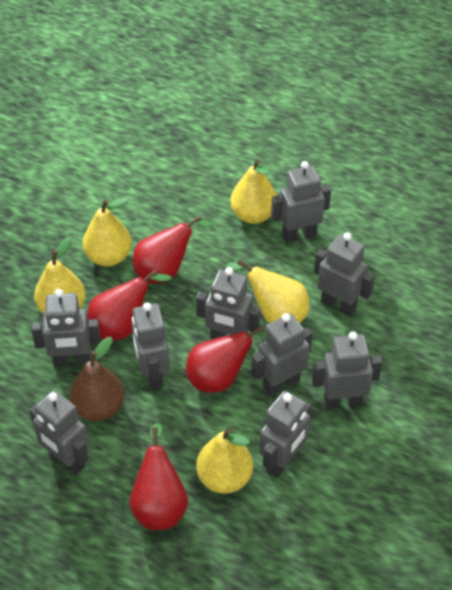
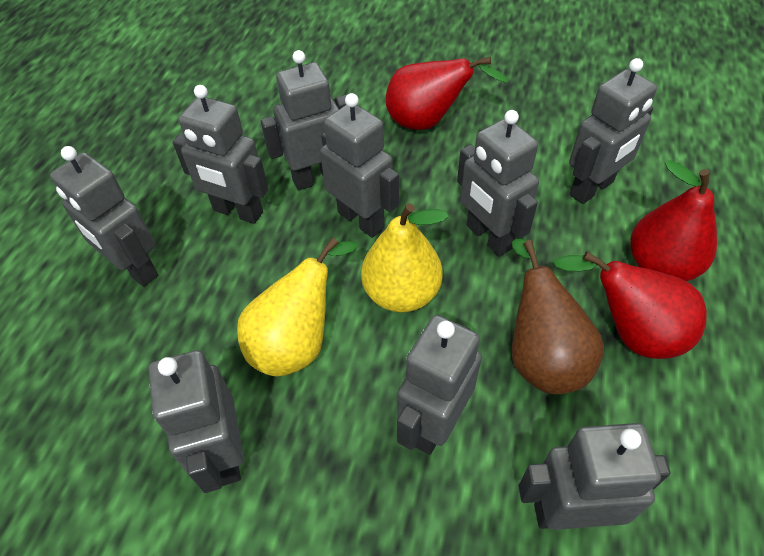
red pear: 4 -> 3
yellow pear: 5 -> 2

